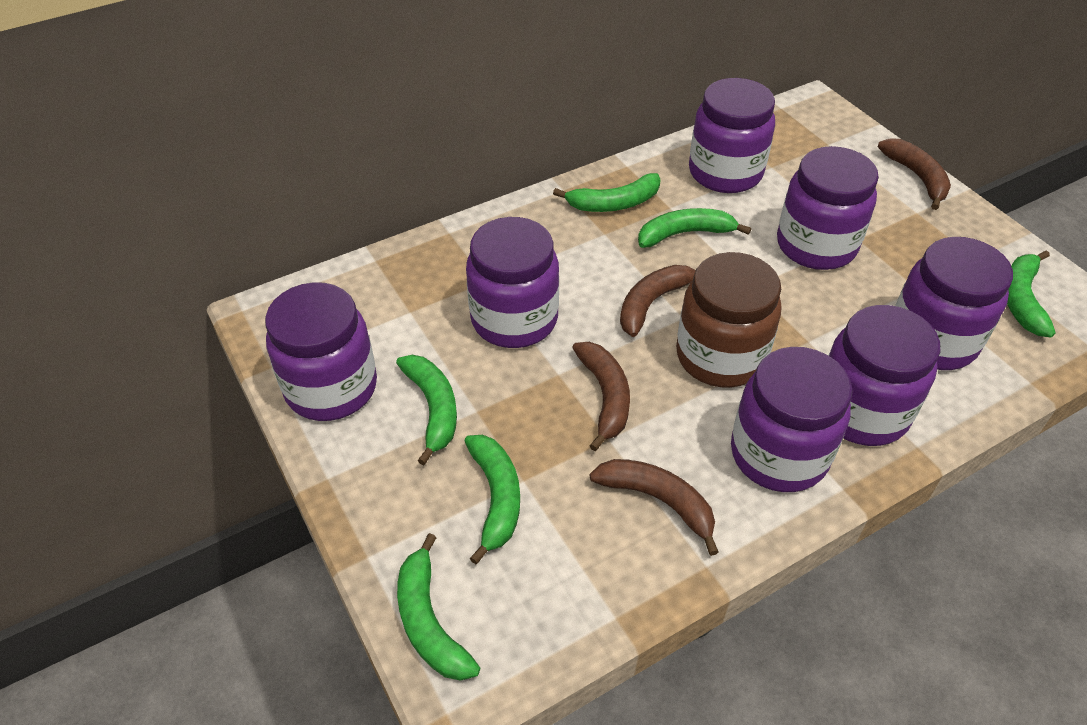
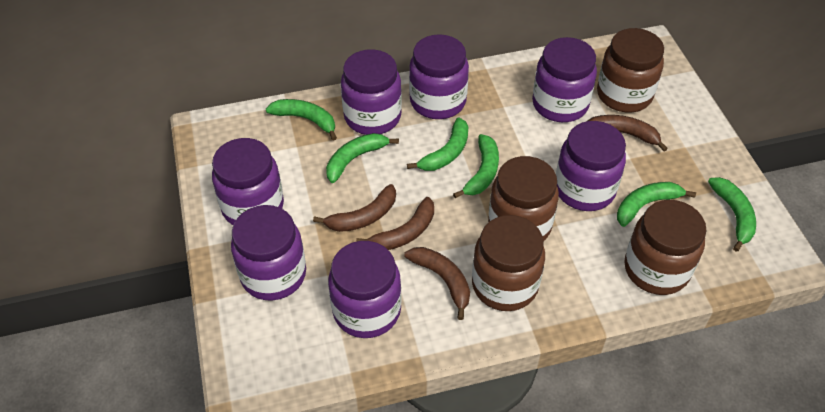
brown jar: 1 -> 4

